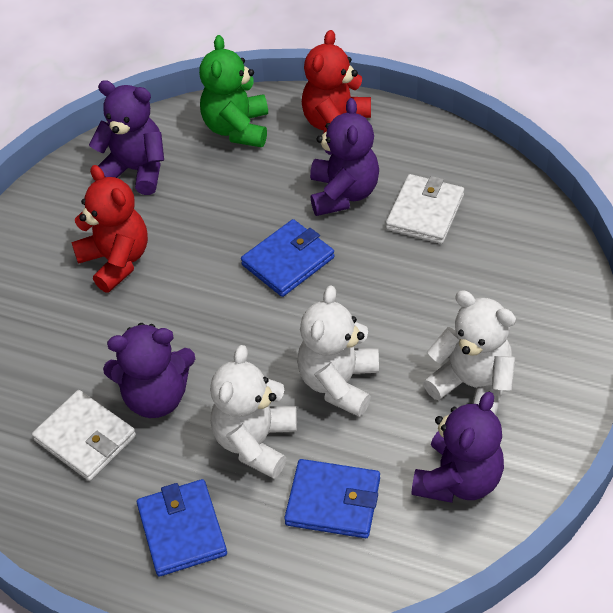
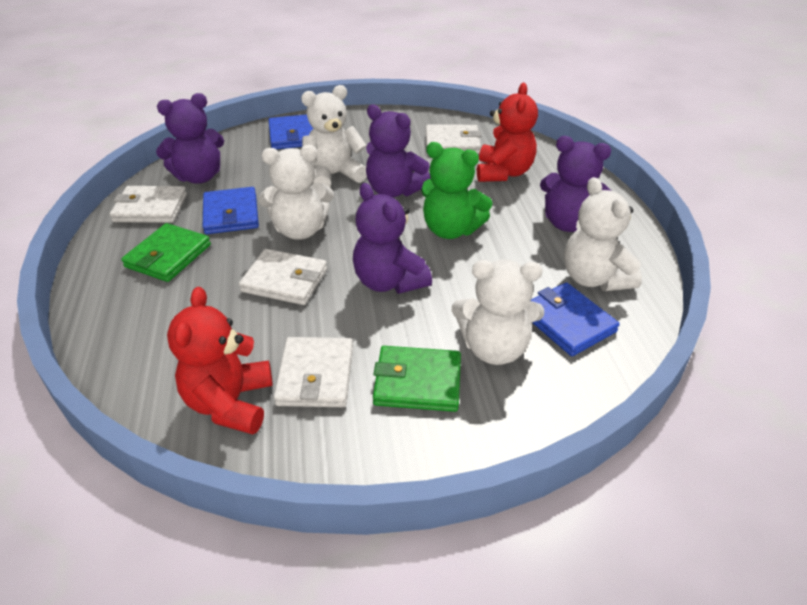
green wallet: 0 -> 2
white teddy bear: 3 -> 4
white wallet: 2 -> 4

